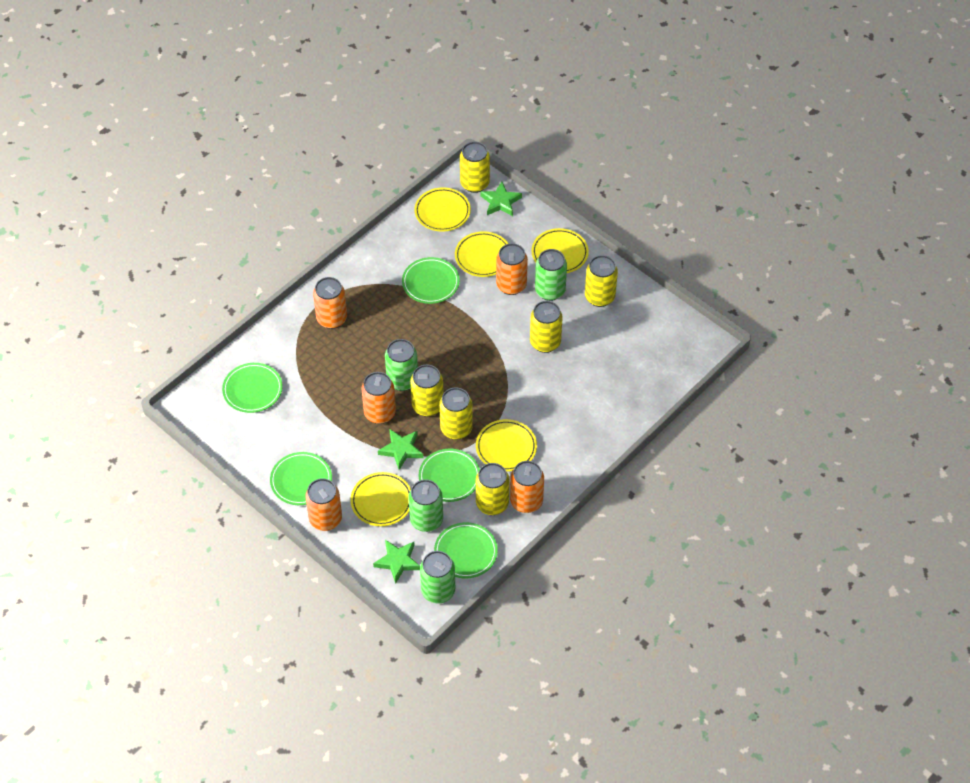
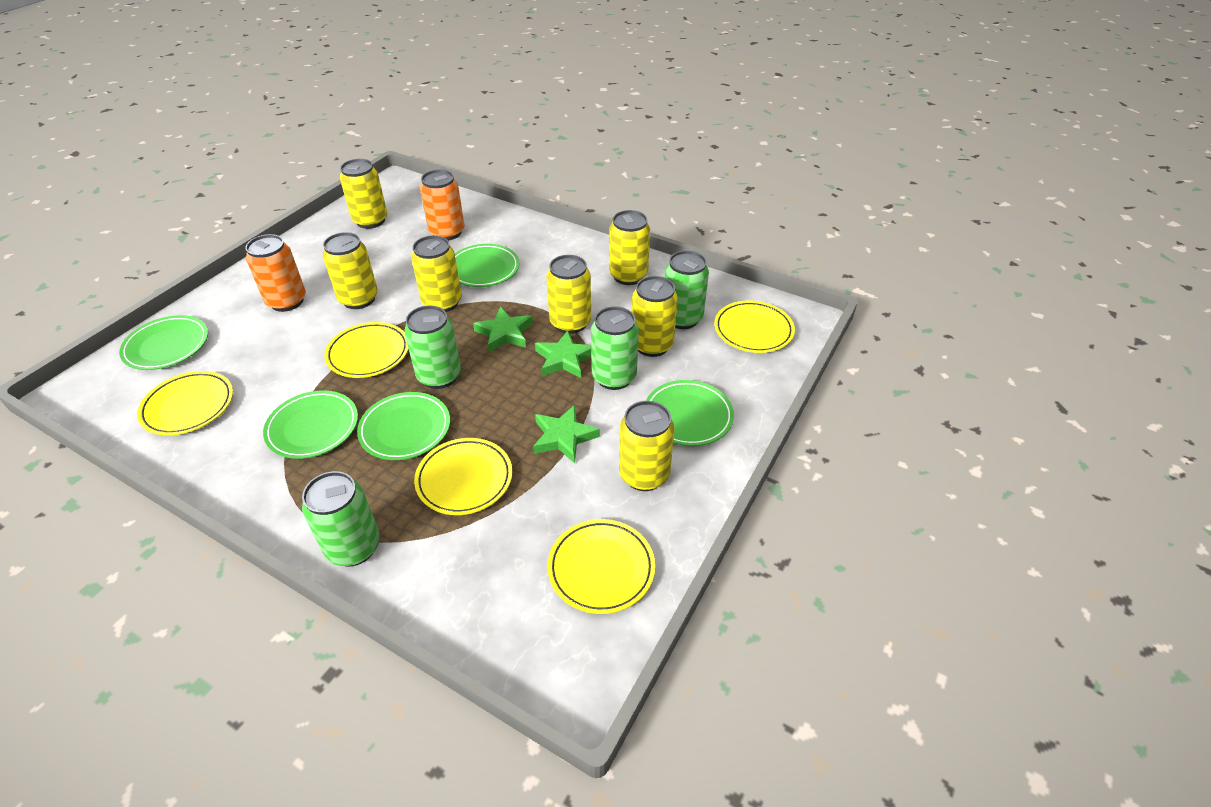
orange can: 5 -> 2
yellow can: 6 -> 7

